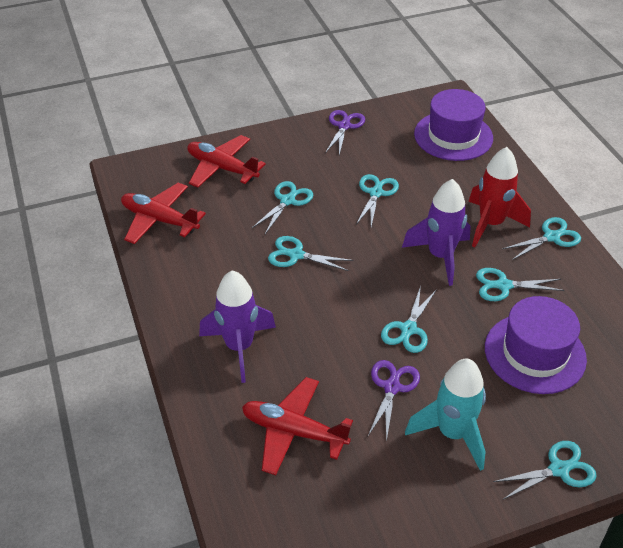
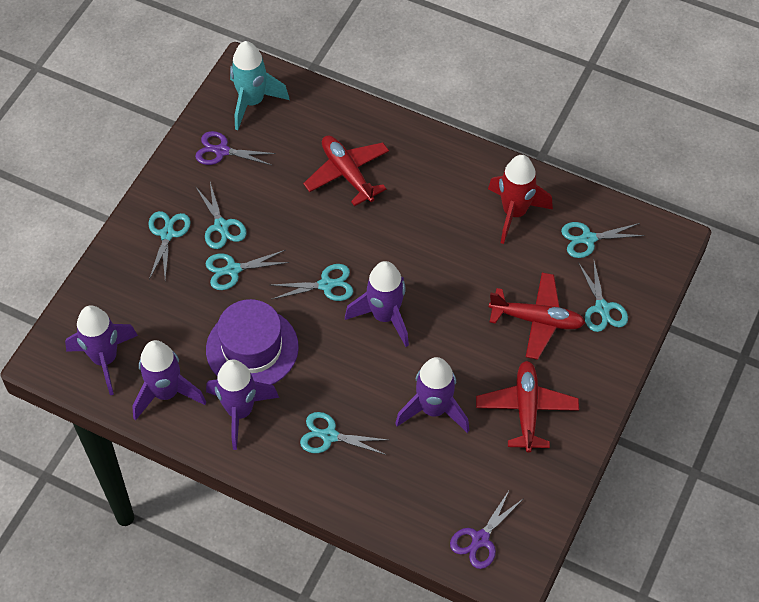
purple hat: 2 -> 1
purple rocket: 2 -> 5

